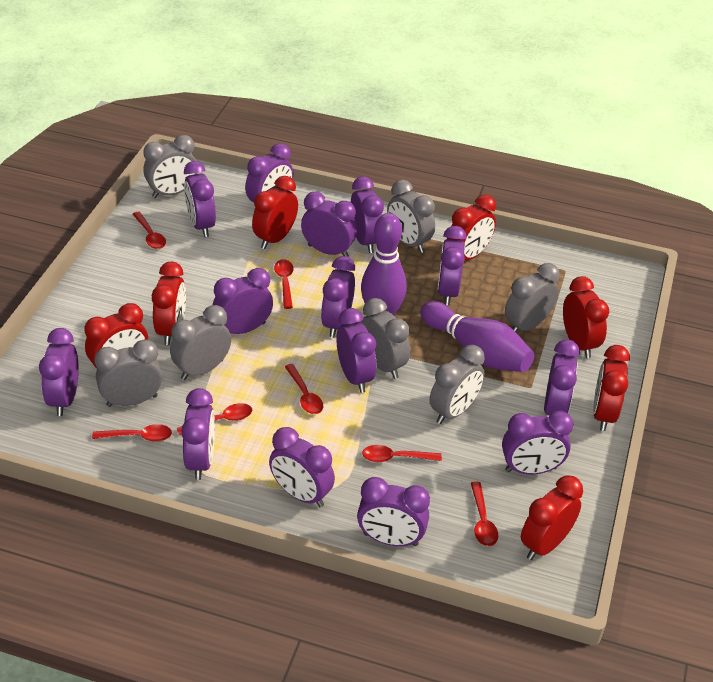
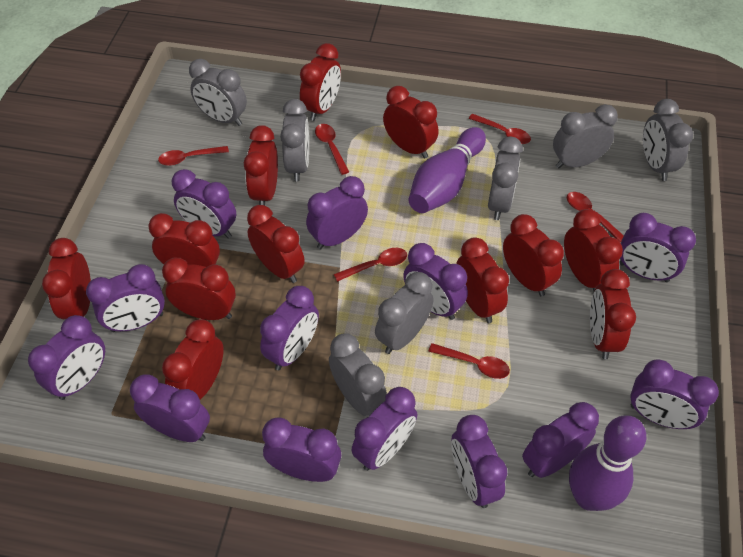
purple clock: 14 -> 13
red clock: 7 -> 12
red spoon: 7 -> 6

